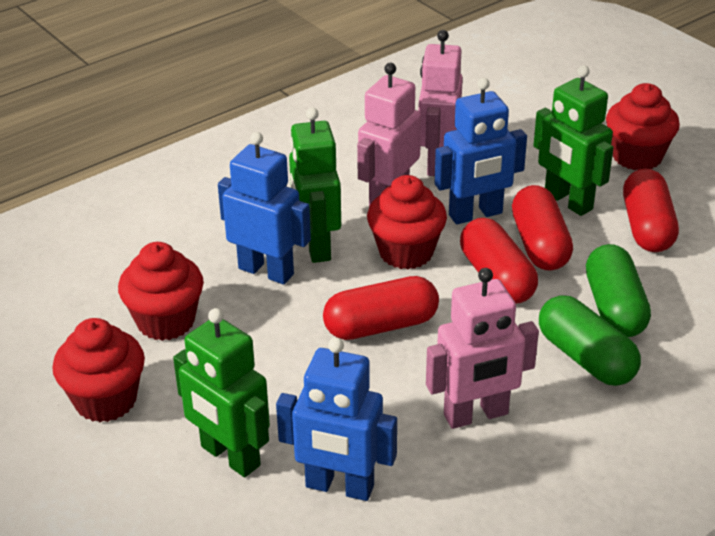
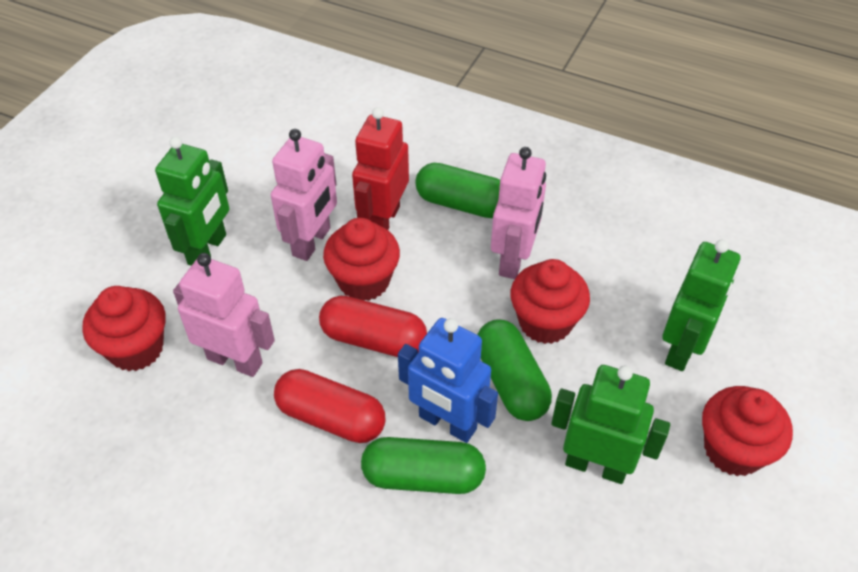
blue robot: 3 -> 1
green capsule: 2 -> 3
red capsule: 4 -> 2
red robot: 0 -> 1

